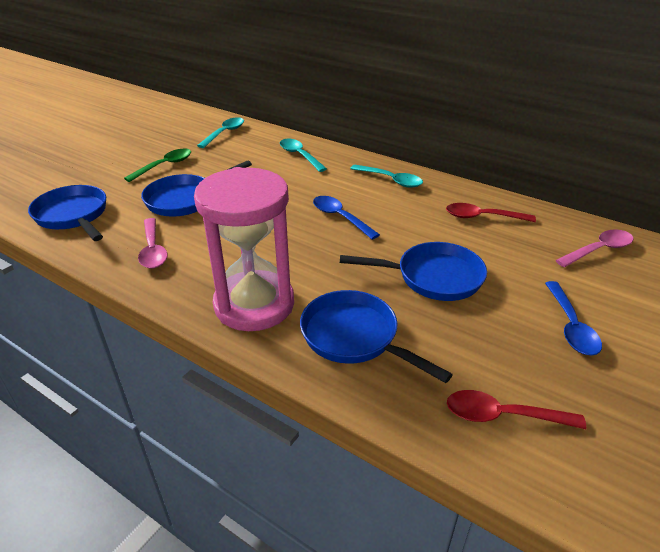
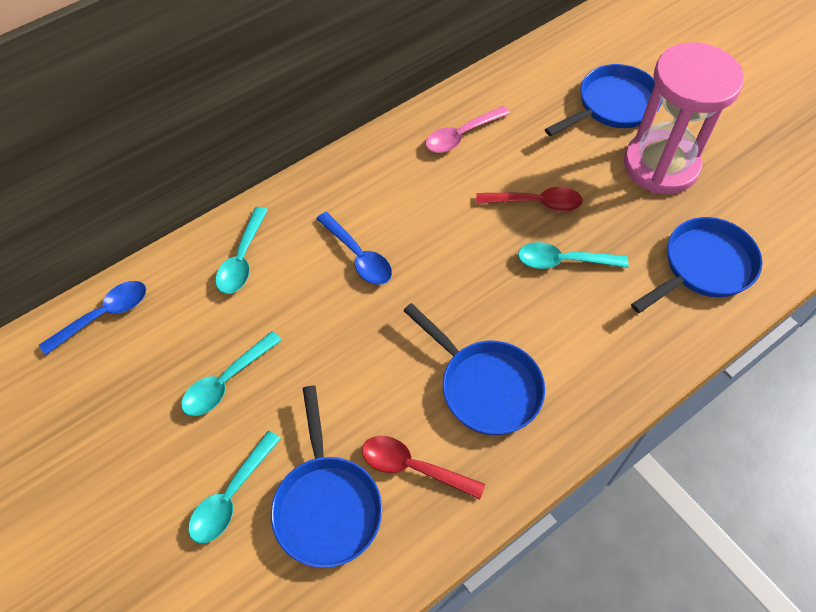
green spoon: 1 -> 0
pink spoon: 2 -> 1
turquoise spoon: 3 -> 4

